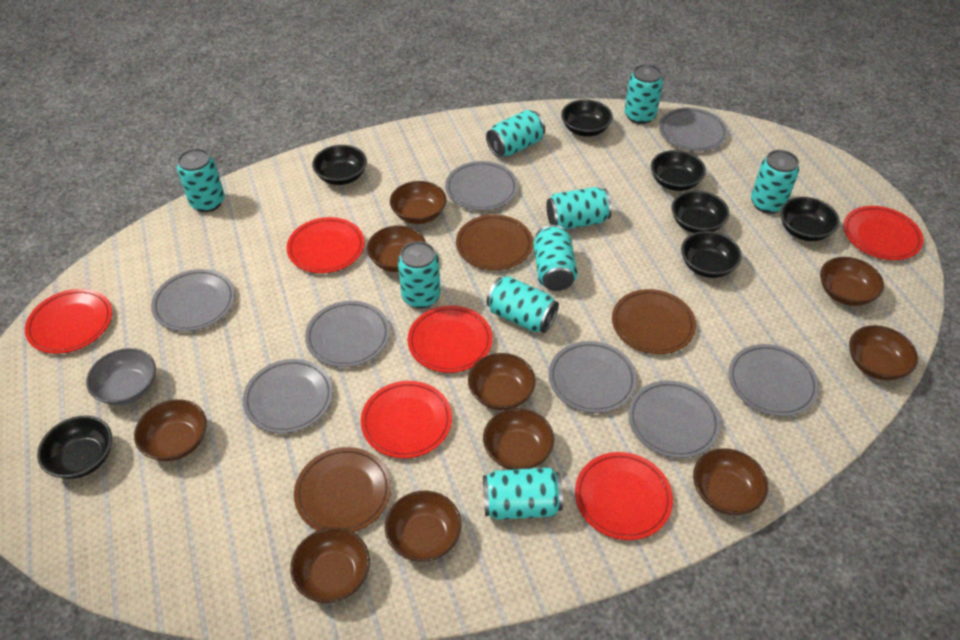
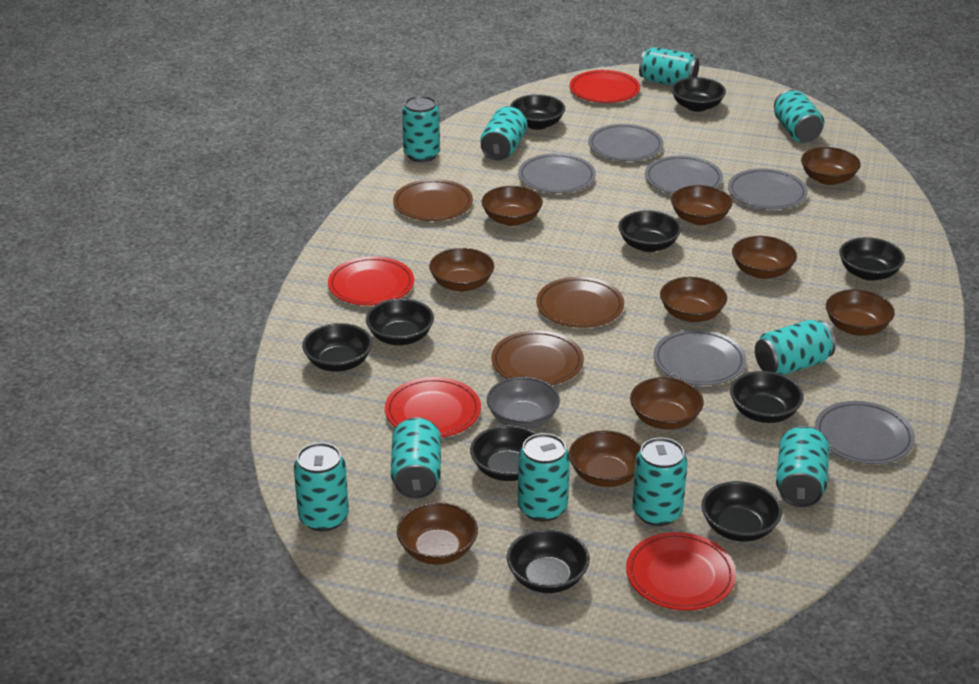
black bowl: 7 -> 10
grey plate: 8 -> 6
red plate: 6 -> 4
turquoise can: 9 -> 10

